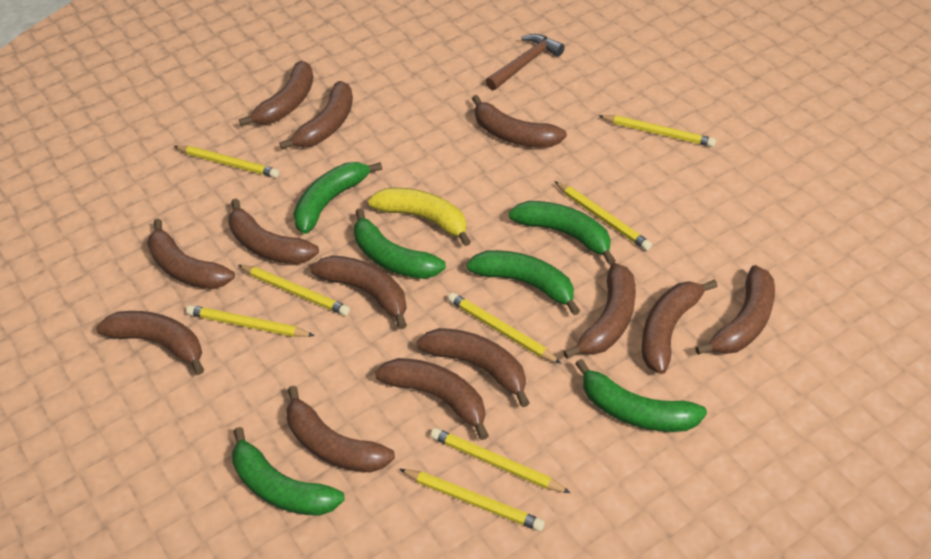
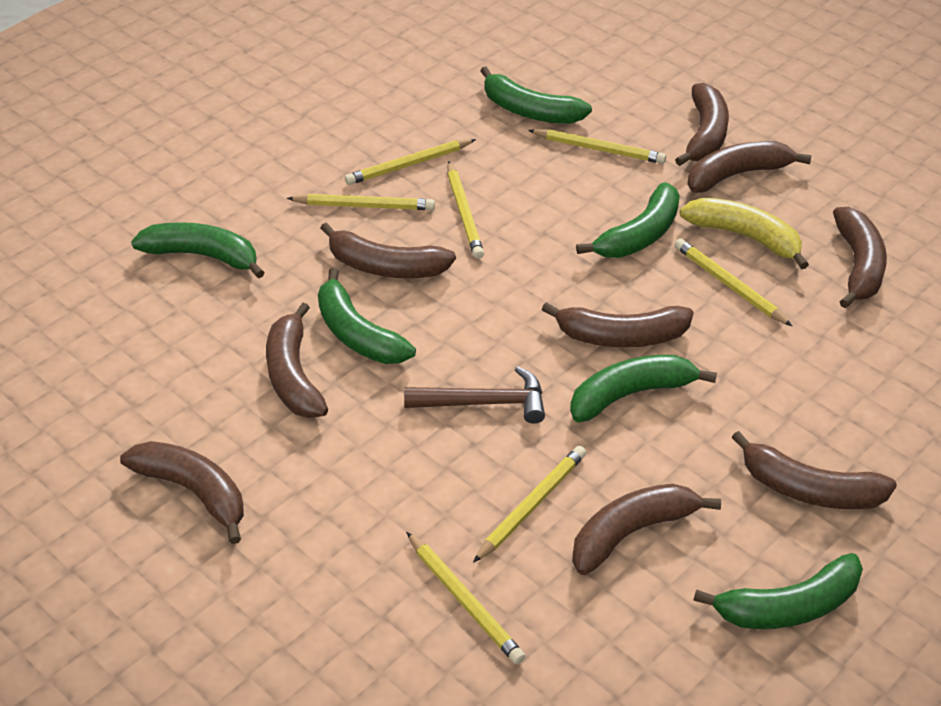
brown banana: 13 -> 9
yellow pencil: 8 -> 7

